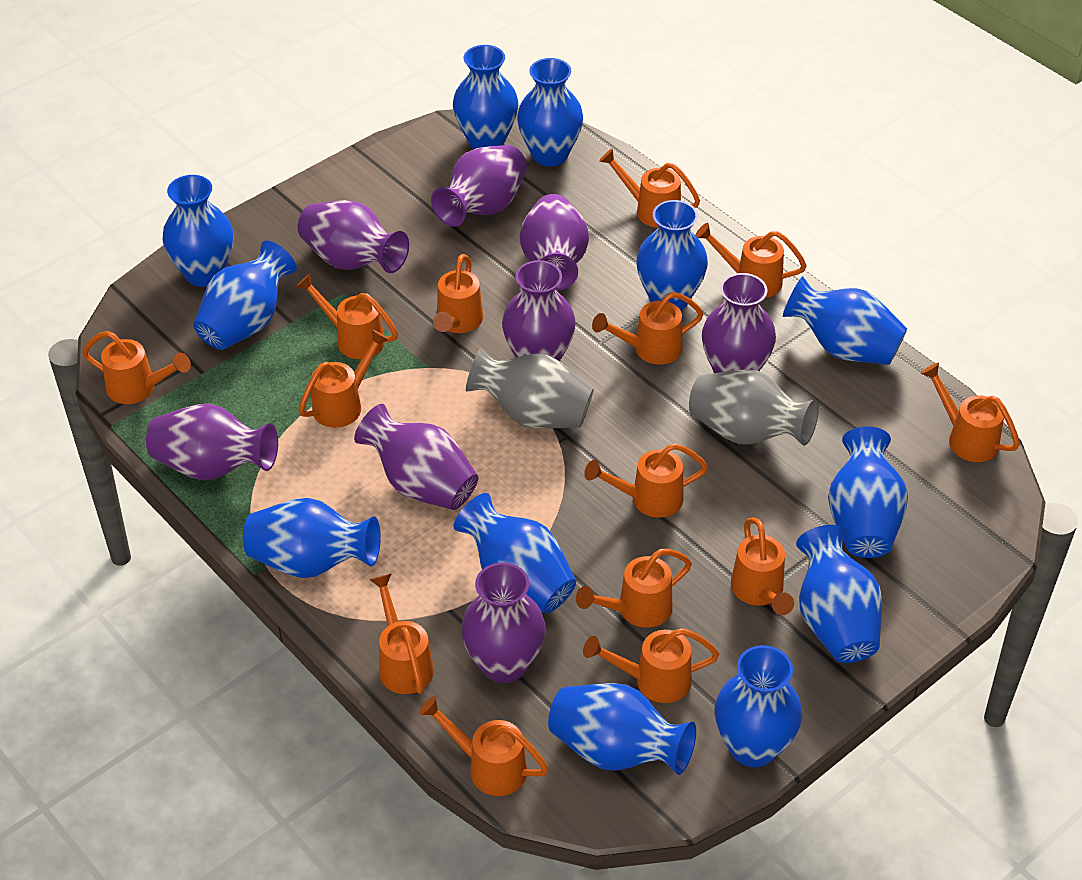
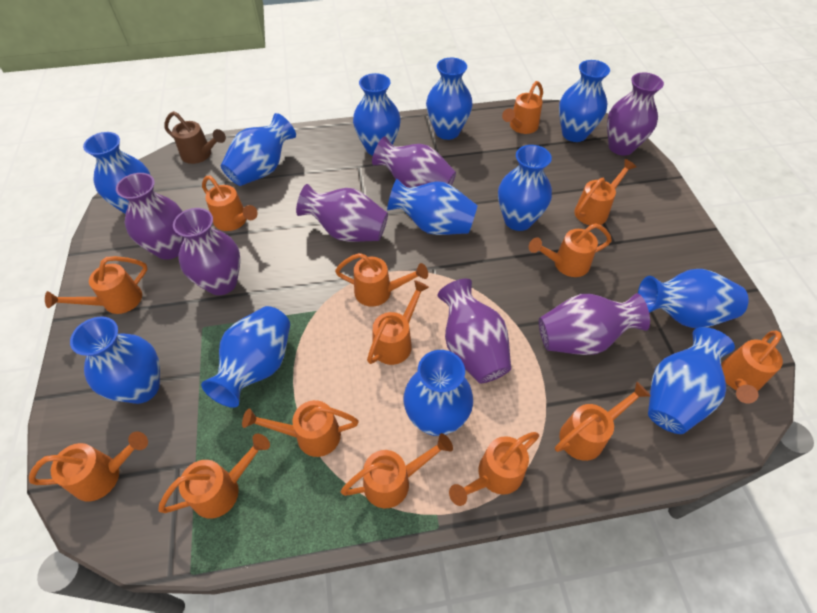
brown watering can: 0 -> 1
grey vase: 2 -> 0
purple vase: 8 -> 7

